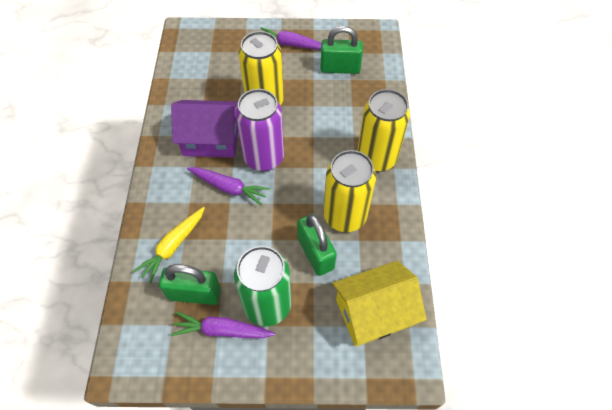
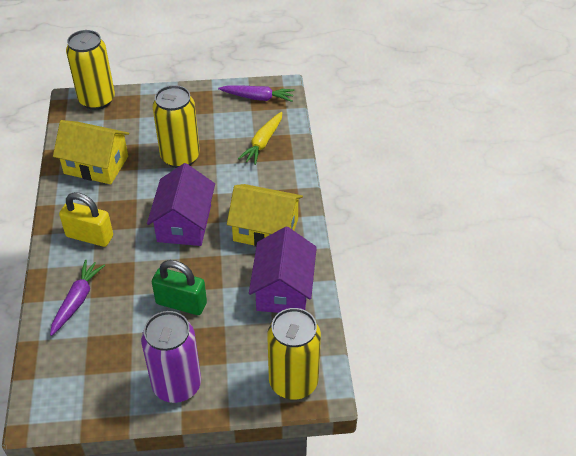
green can: 1 -> 0
green padlock: 3 -> 1
purple carrot: 3 -> 2
purple house: 1 -> 2
yellow house: 1 -> 2
yellow padlock: 0 -> 1

